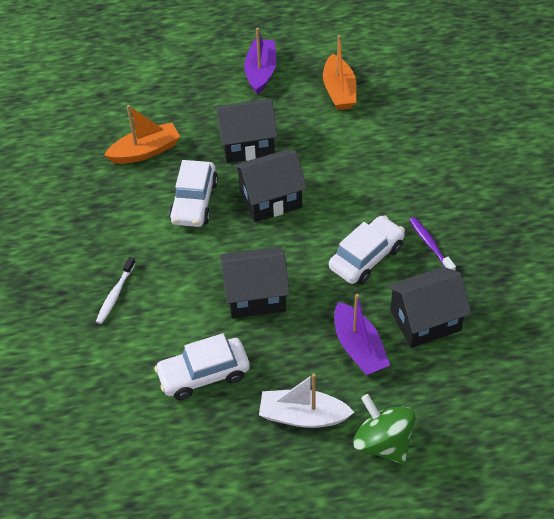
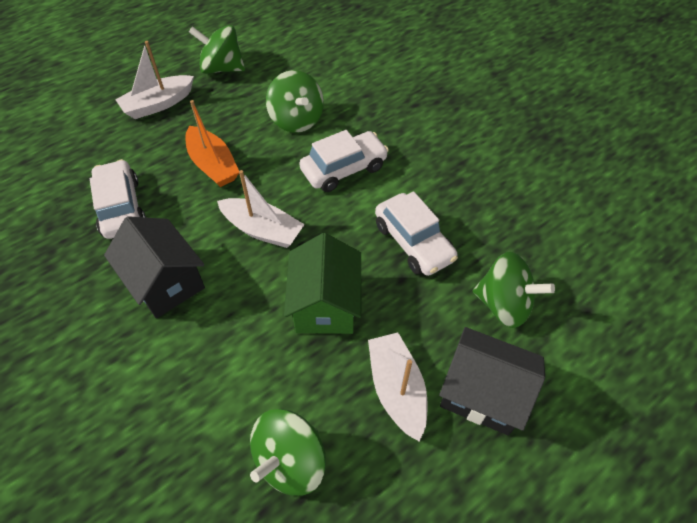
black house: 4 -> 2
green house: 0 -> 1
green spinning top: 1 -> 4
orange boat: 2 -> 1
purple boat: 2 -> 0
purple toothbrush: 1 -> 0
white boat: 1 -> 3
white toothbrush: 1 -> 0

